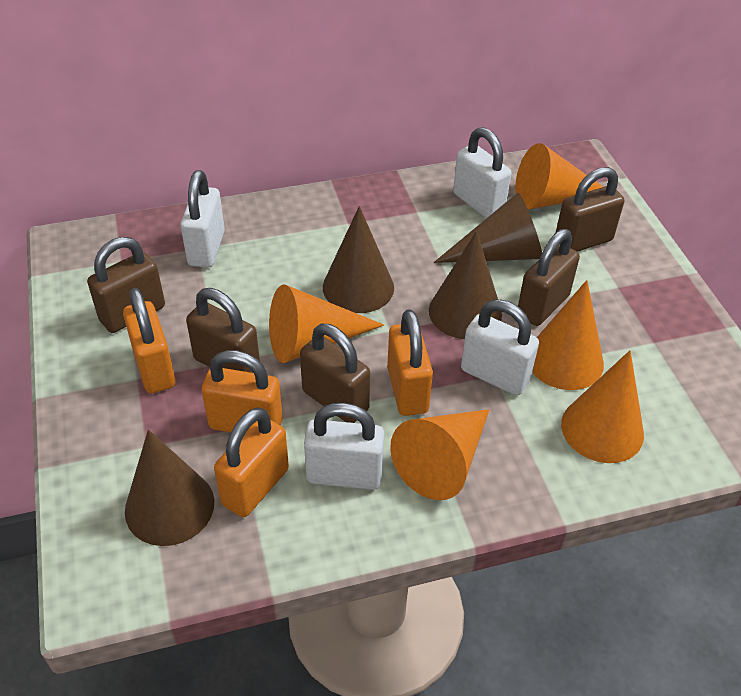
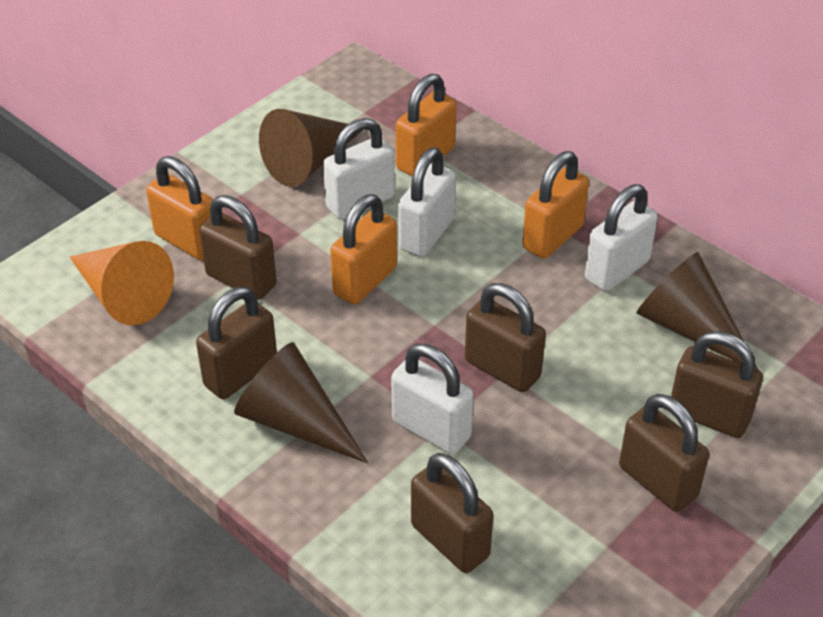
brown cone: 4 -> 3
brown padlock: 5 -> 6
orange cone: 5 -> 1

